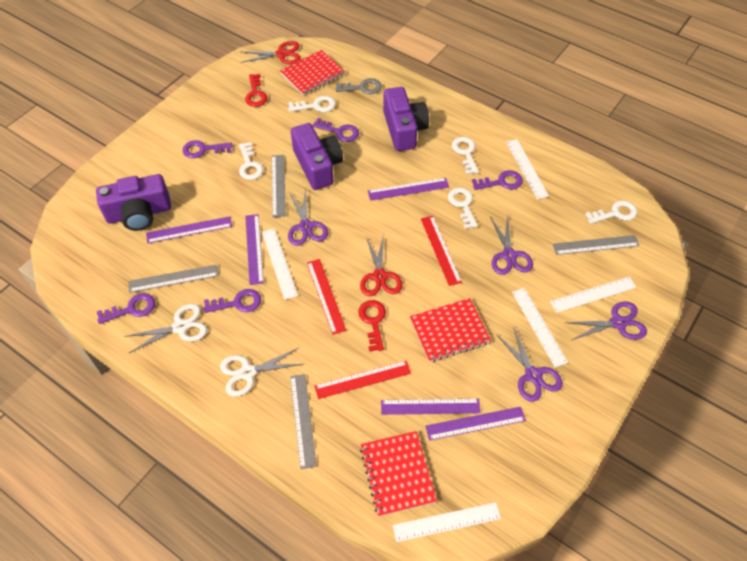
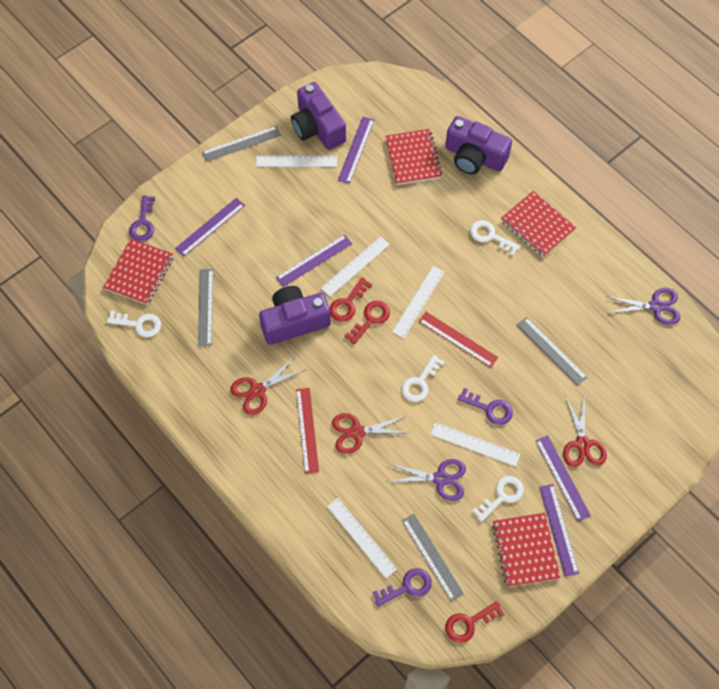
grey key: 1 -> 0
purple key: 5 -> 3
purple scissors: 4 -> 2
red key: 2 -> 3
red notebook: 3 -> 4
red ruler: 3 -> 2
red scissors: 2 -> 3
white key: 5 -> 4
white scissors: 2 -> 0

